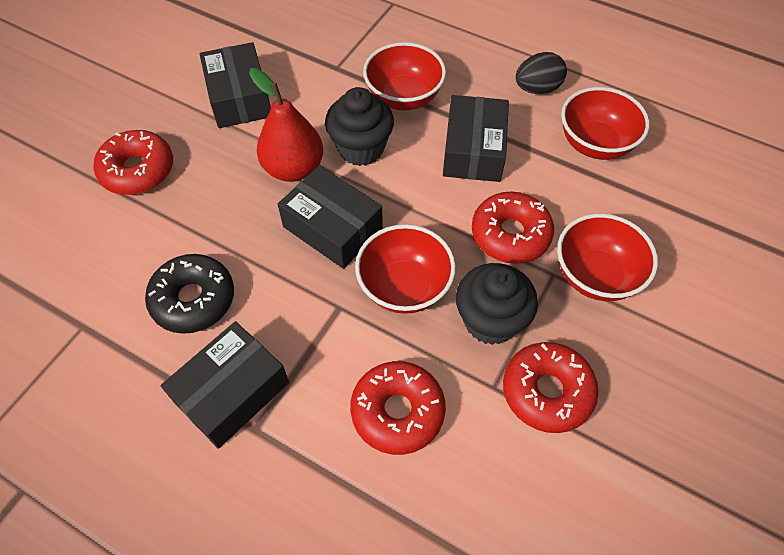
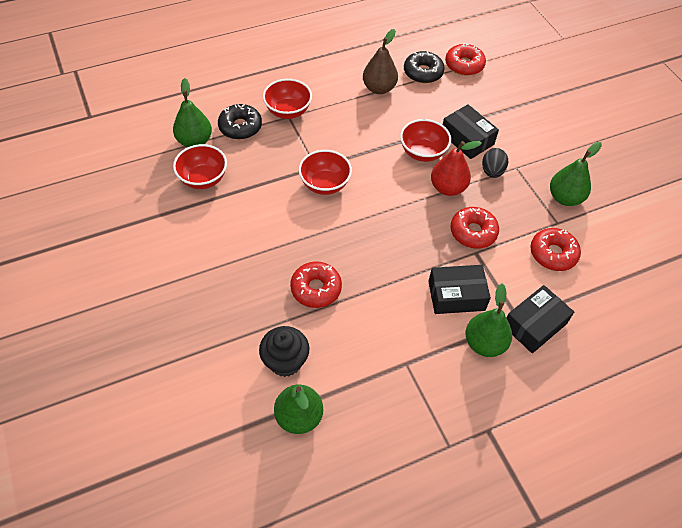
black box: 4 -> 3
black cupcake: 2 -> 1
black donut: 1 -> 2
brown pear: 0 -> 1
green pear: 0 -> 4

